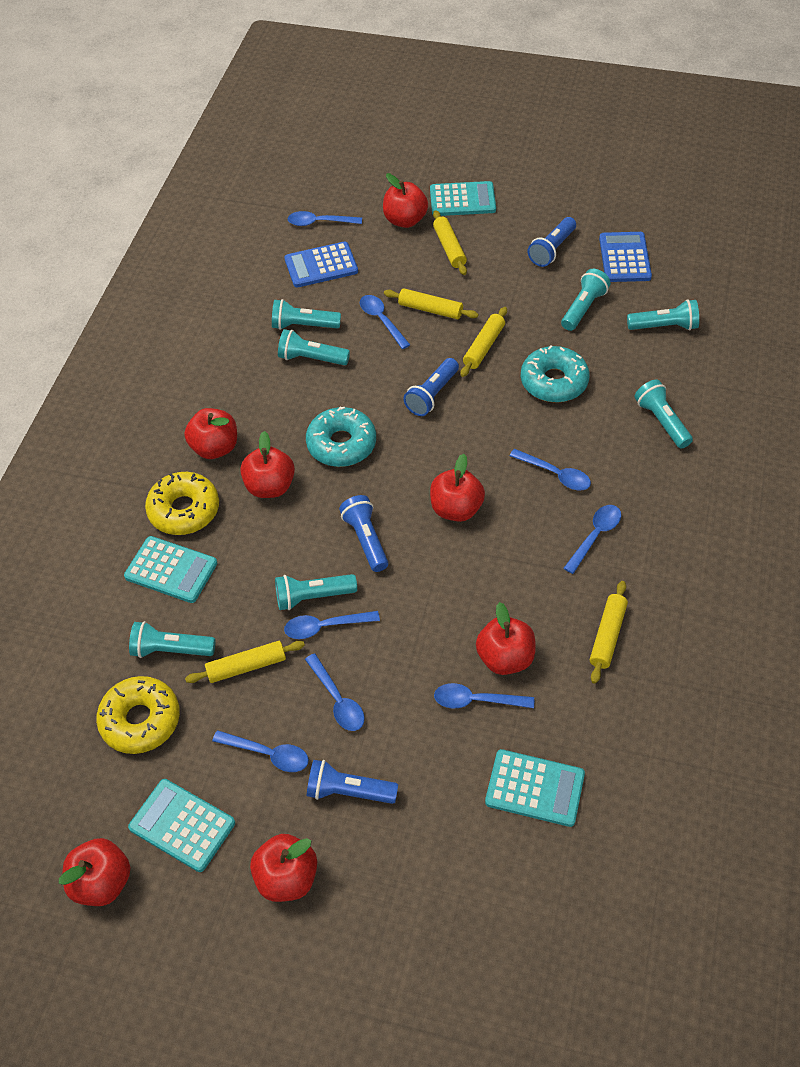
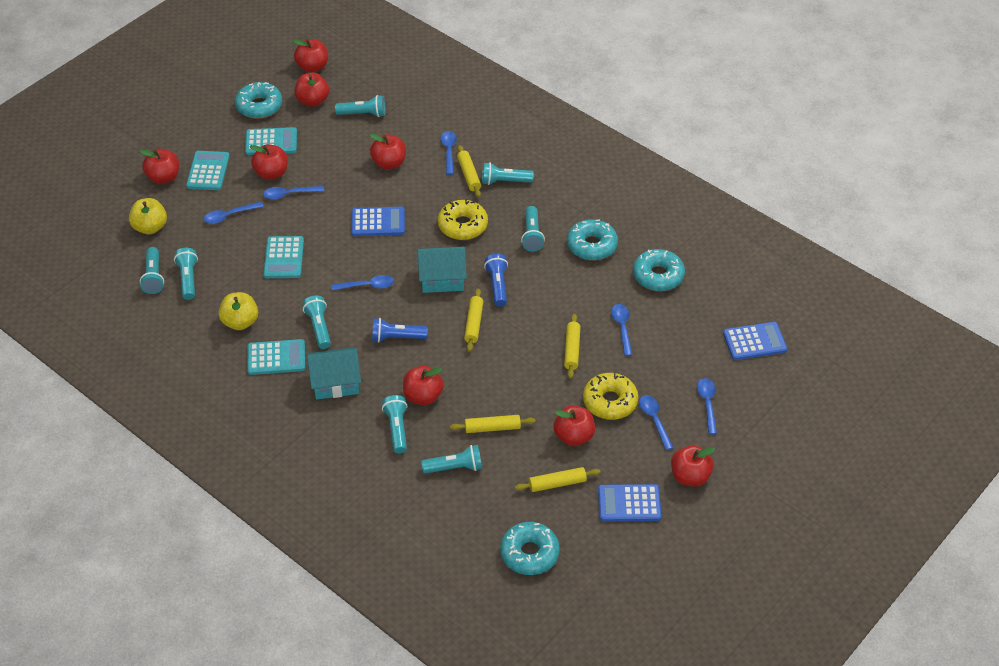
blue calculator: 2 -> 3
blue flashlight: 4 -> 2
blue spoon: 8 -> 7
red apple: 7 -> 8
turquoise donut: 2 -> 4
turquoise flashlight: 7 -> 8
turquoise house: 0 -> 2
yellow apple: 0 -> 2

